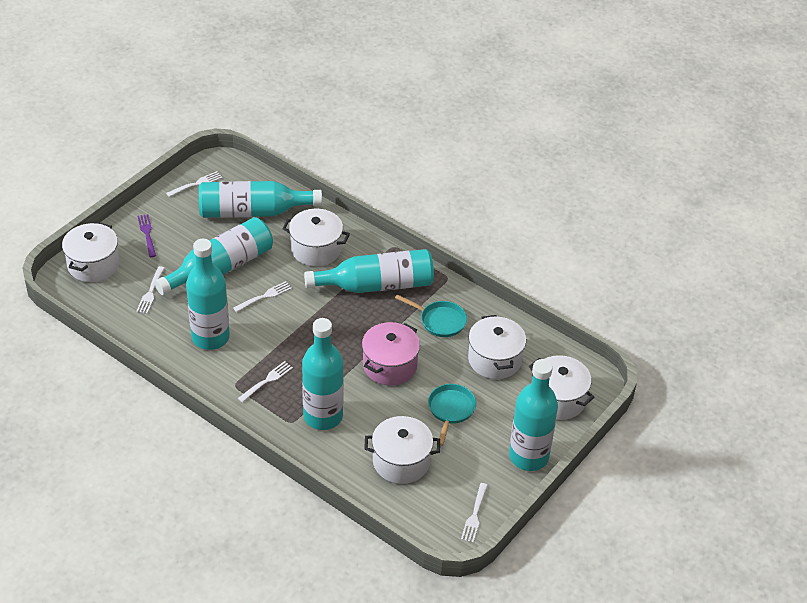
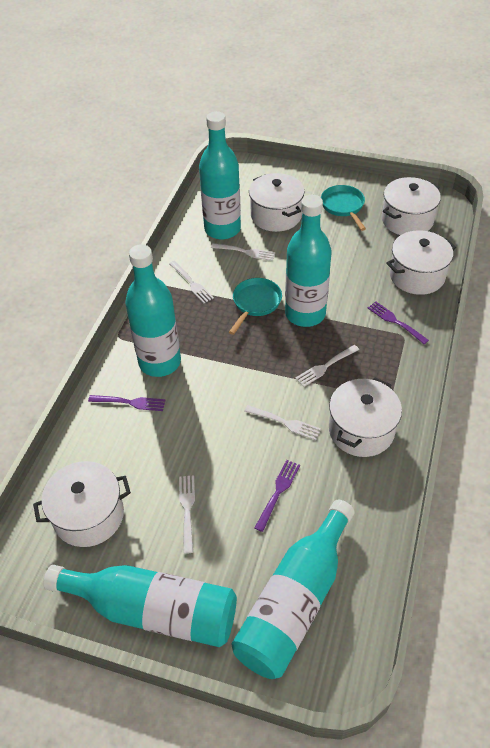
pink pot: 1 -> 0
purple fork: 1 -> 3
turquoise bottle: 6 -> 5

